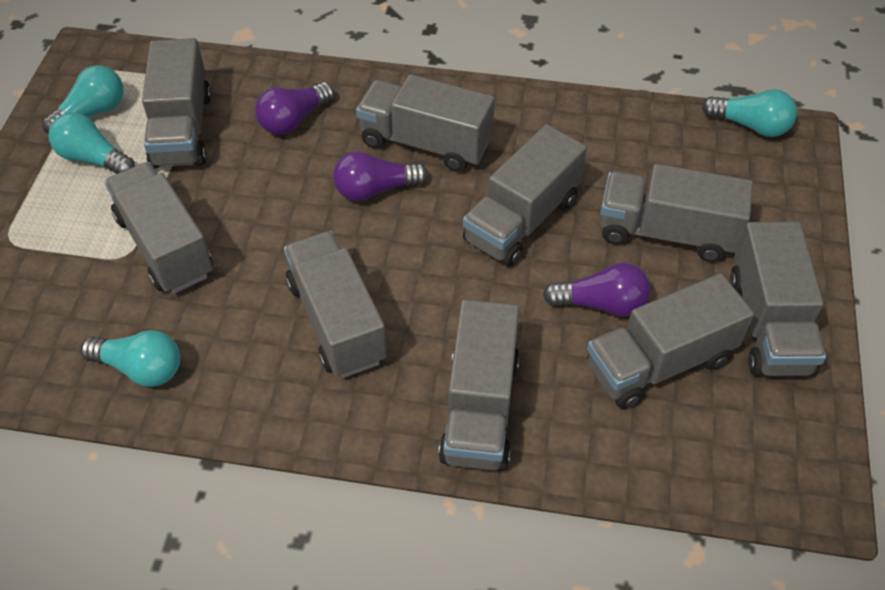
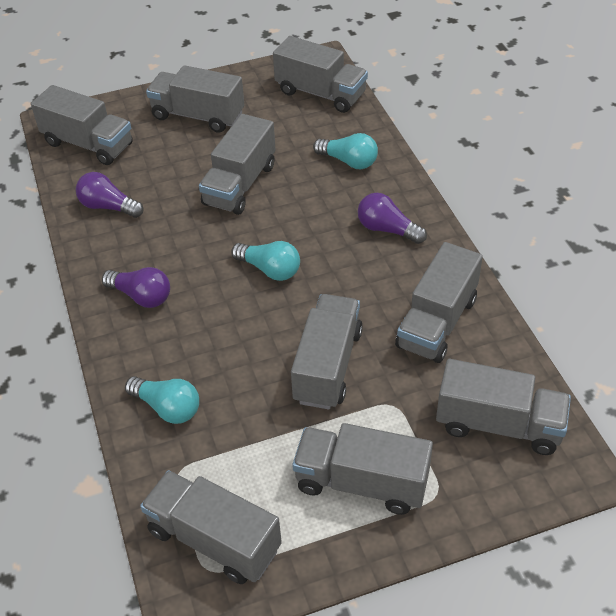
turquoise light bulb: 4 -> 3

